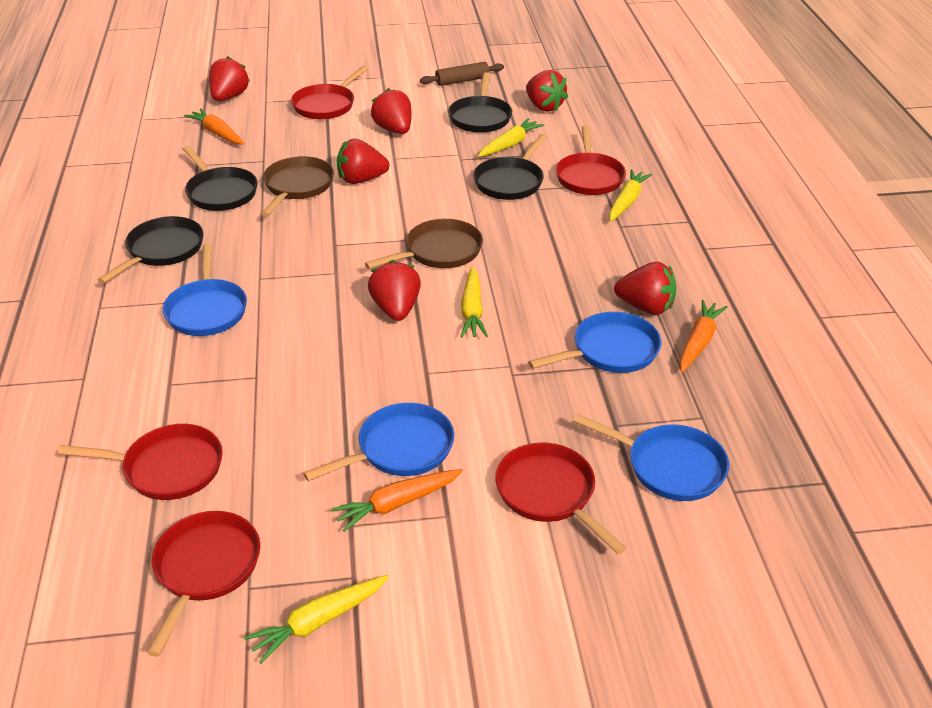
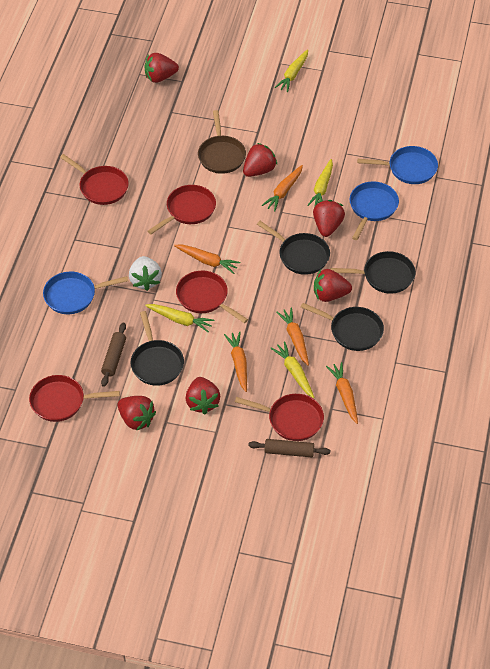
blue pan: 4 -> 3
brown pan: 2 -> 1
brown rolling pin: 1 -> 2
orange carrot: 3 -> 5
white strawberry: 0 -> 1

